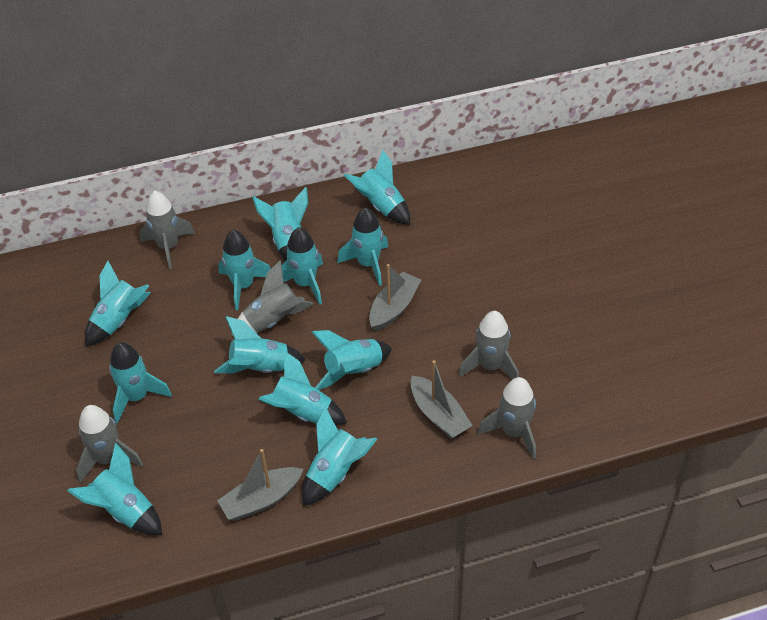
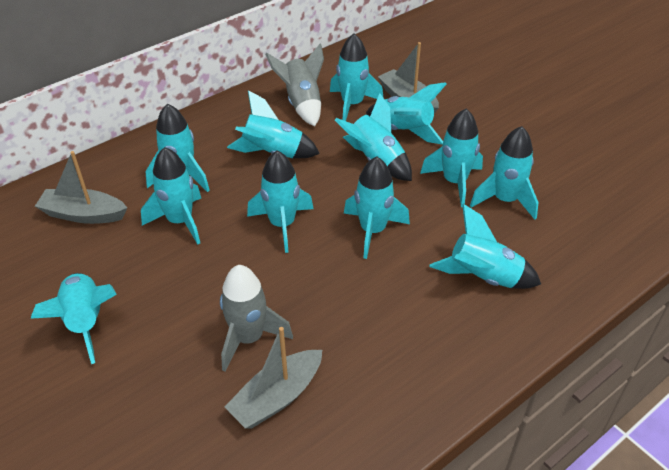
grey rocket: 5 -> 2

